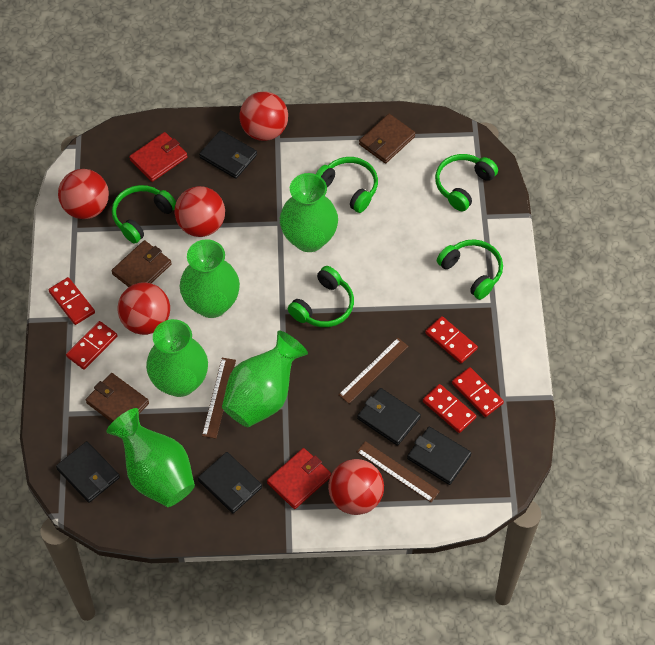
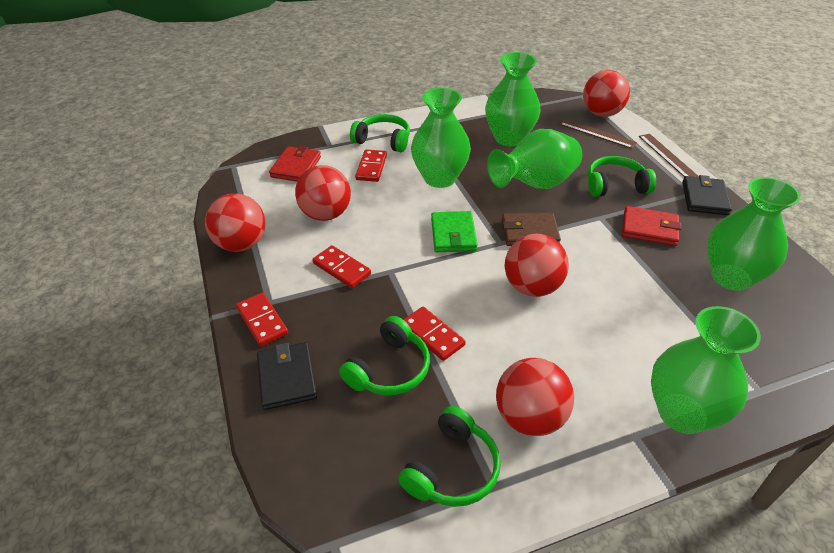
black wallet: 5 -> 2
brown ruler: 3 -> 2
brown wallet: 3 -> 1
green headphones: 5 -> 4
green wallet: 0 -> 1
red domino: 5 -> 4

